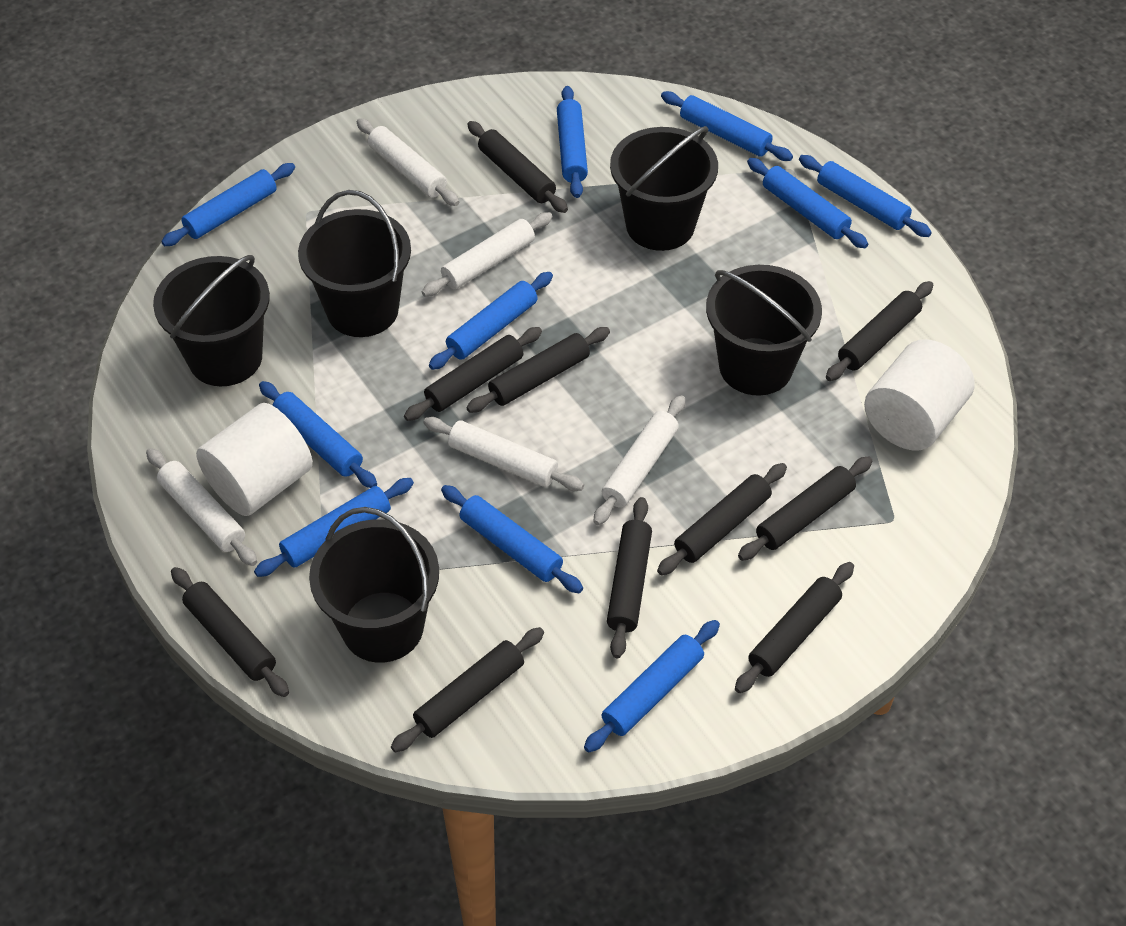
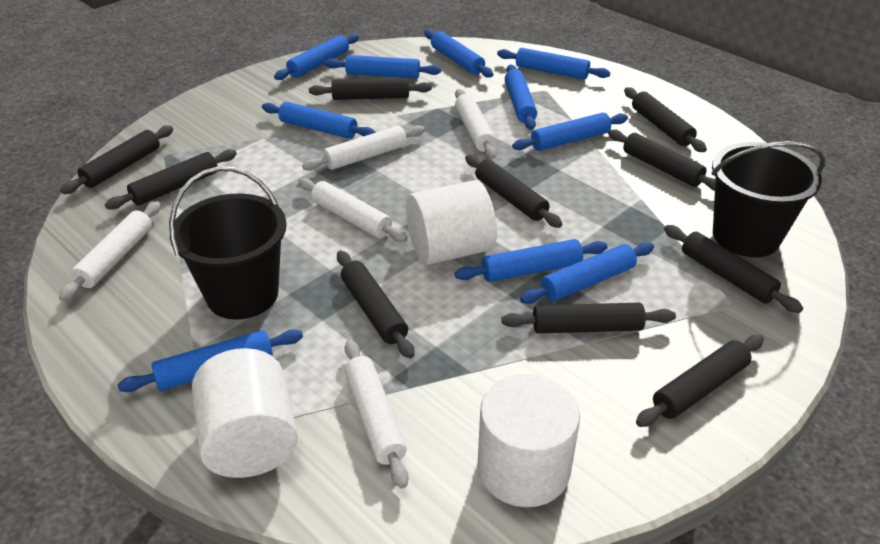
black bucket: 5 -> 2
white cylinder: 2 -> 3

